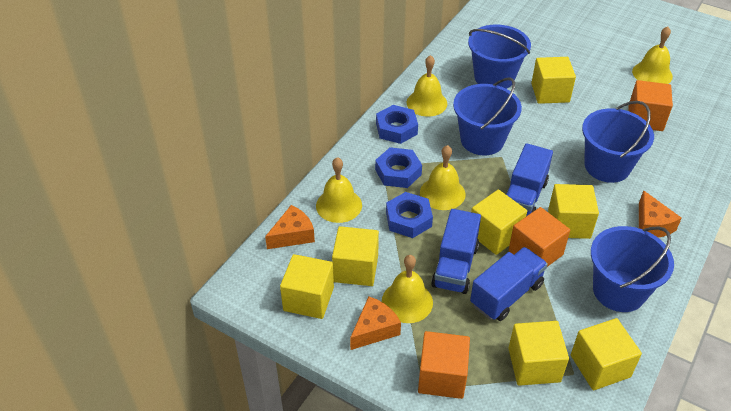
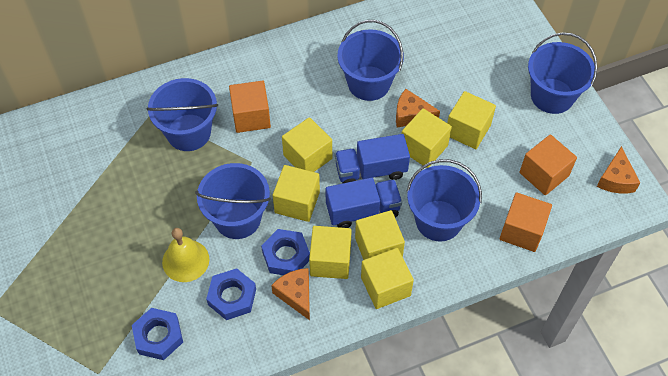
blue bucket: 4 -> 5
blue truck: 3 -> 2
yellow bell: 5 -> 1

